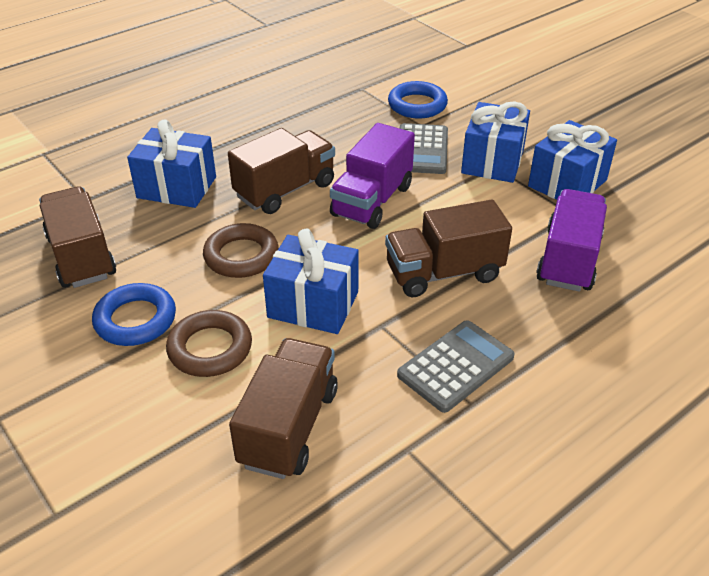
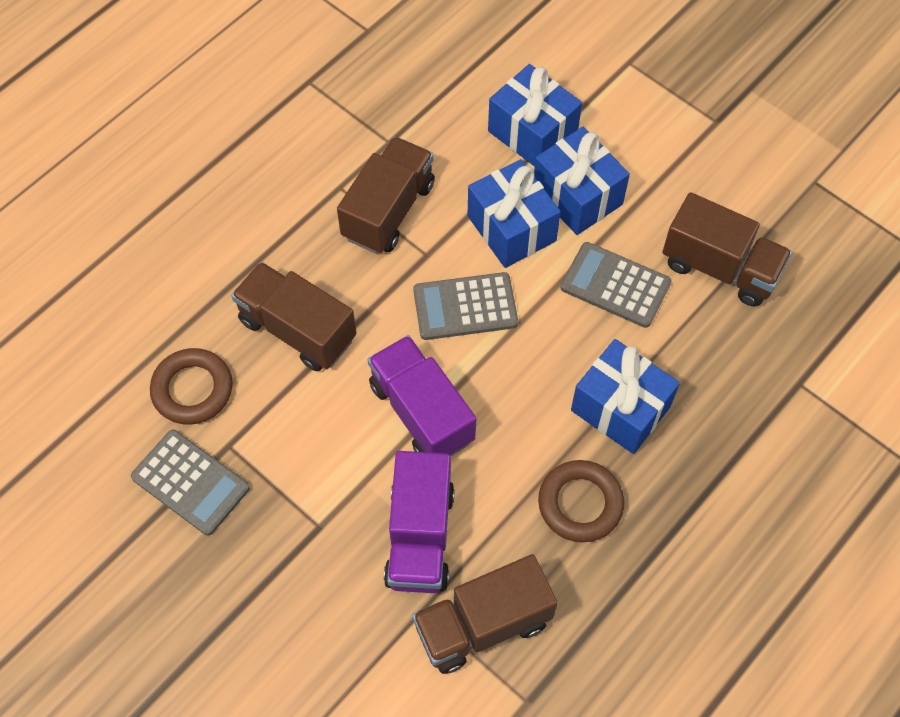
blue ring: 2 -> 0
grey calculator: 2 -> 3

